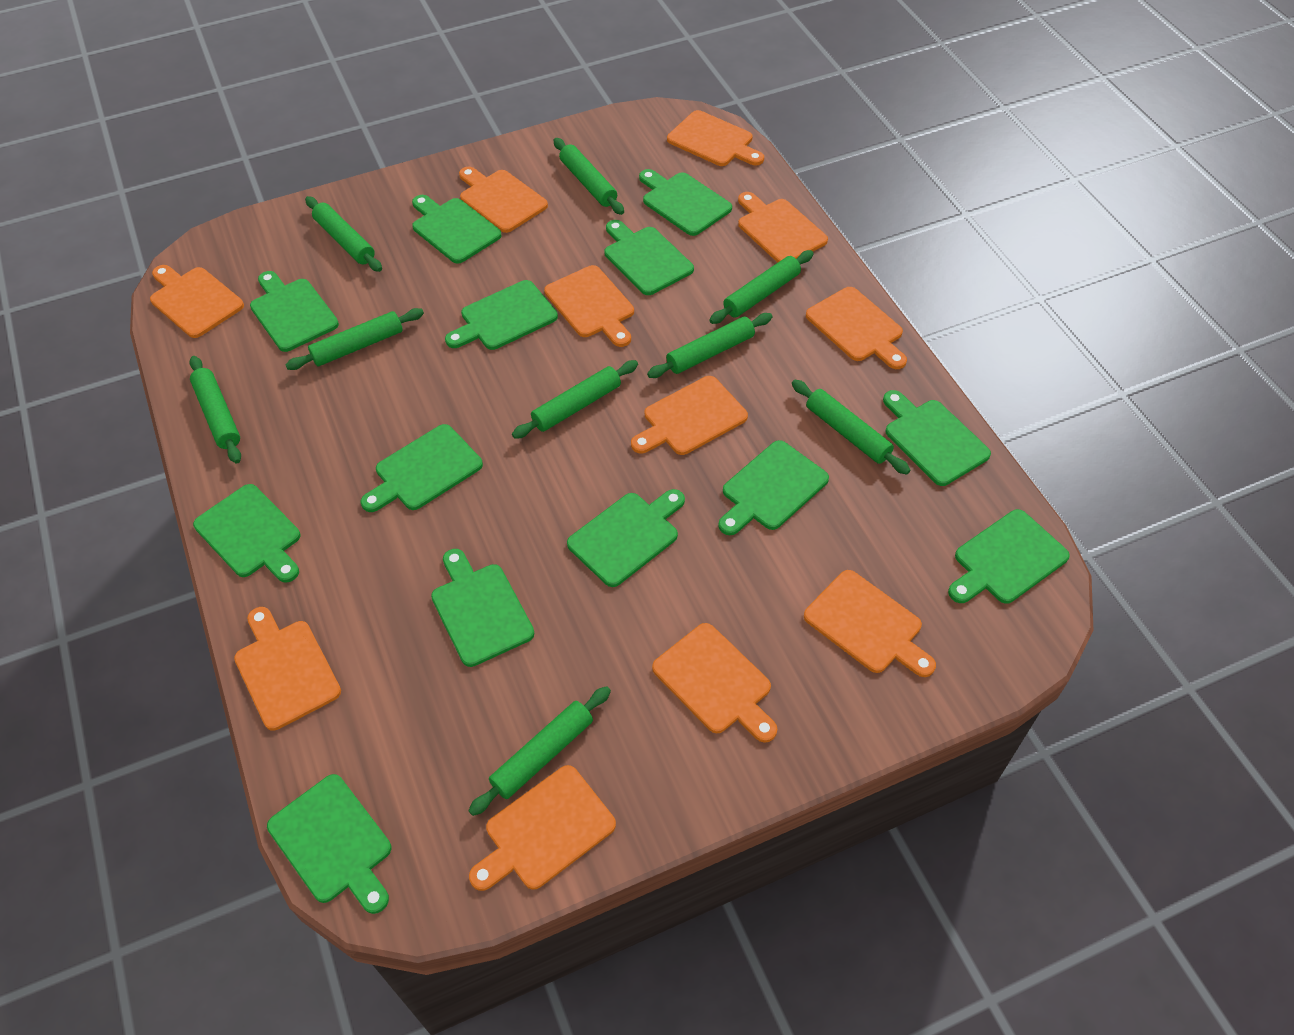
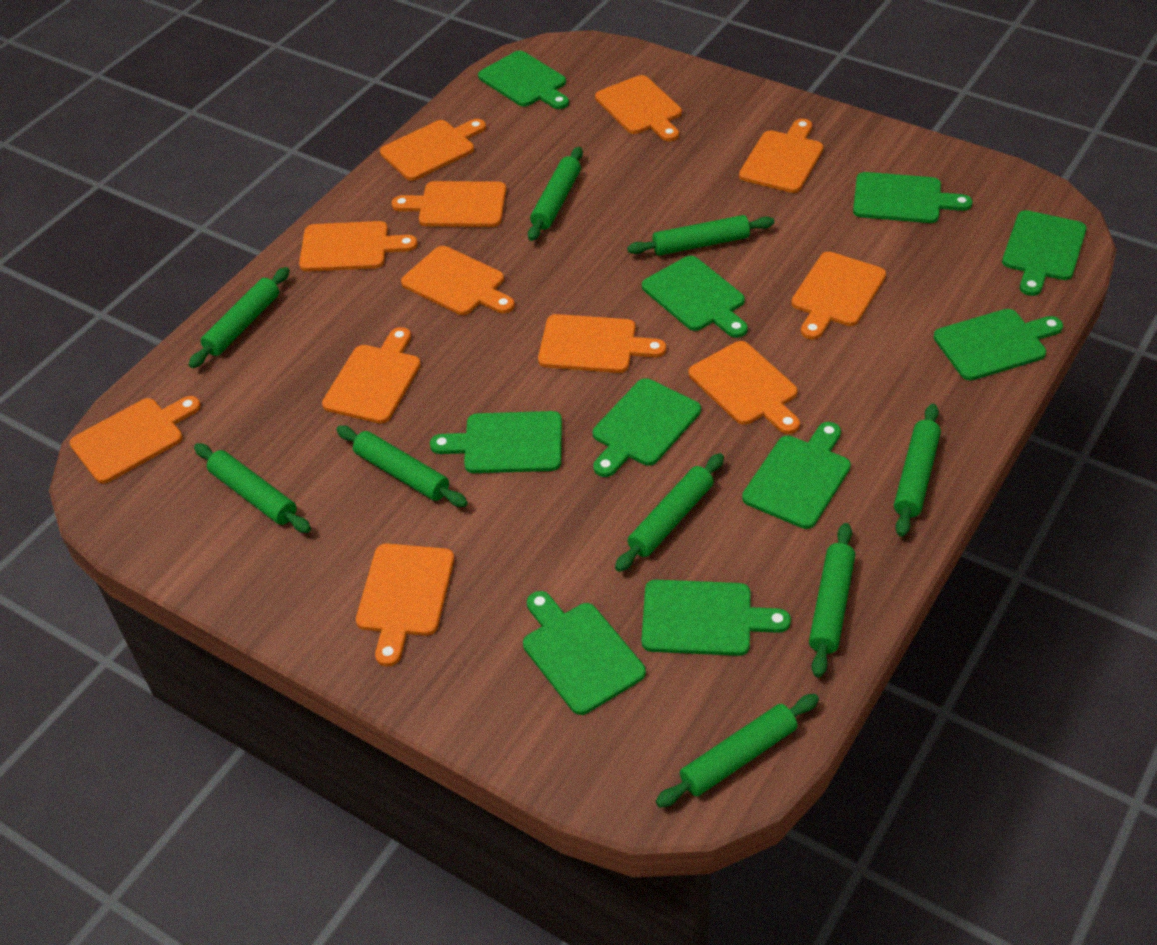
green cutting board: 13 -> 10
orange cutting board: 11 -> 12

